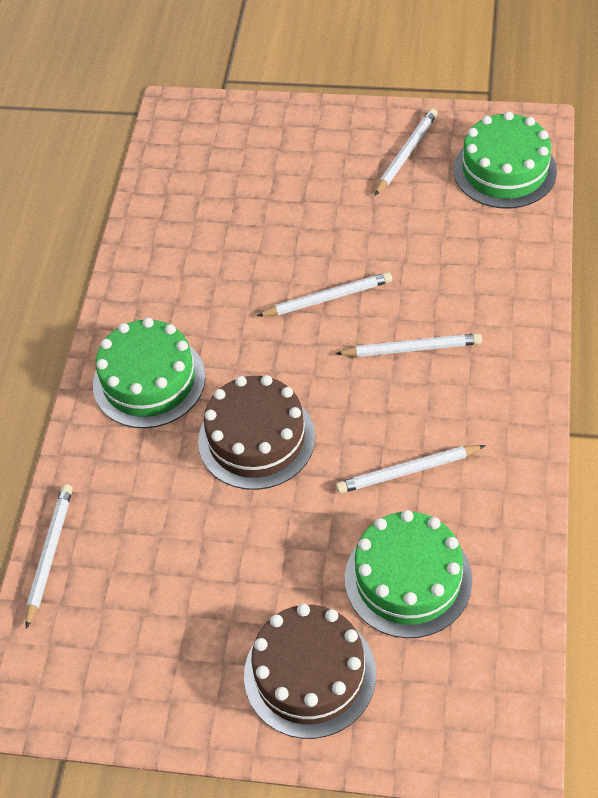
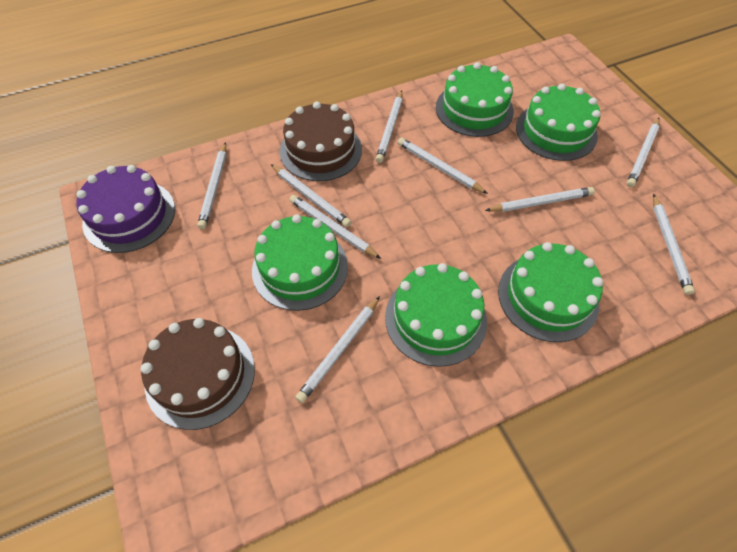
green cake: 3 -> 5
purple cake: 0 -> 1
white pencil: 5 -> 9

